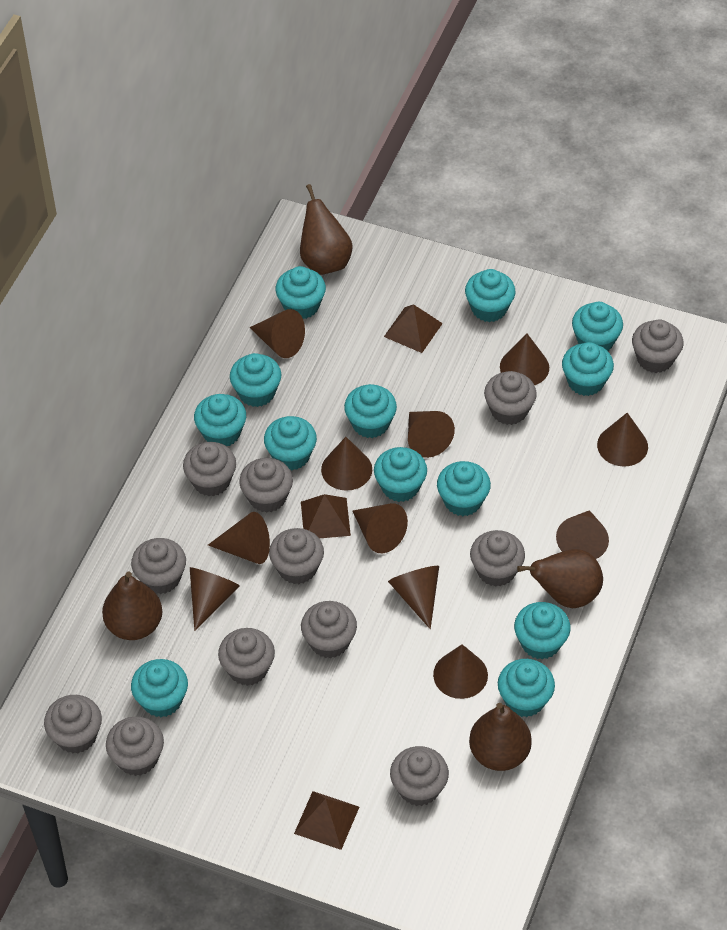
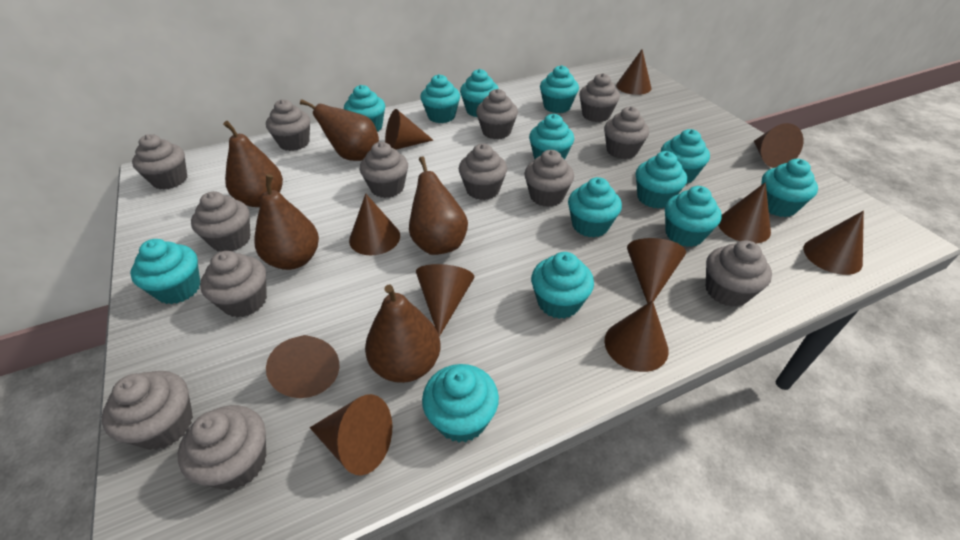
brown pear: 4 -> 5
brown pyramid: 3 -> 0
grey cupcake: 12 -> 13

